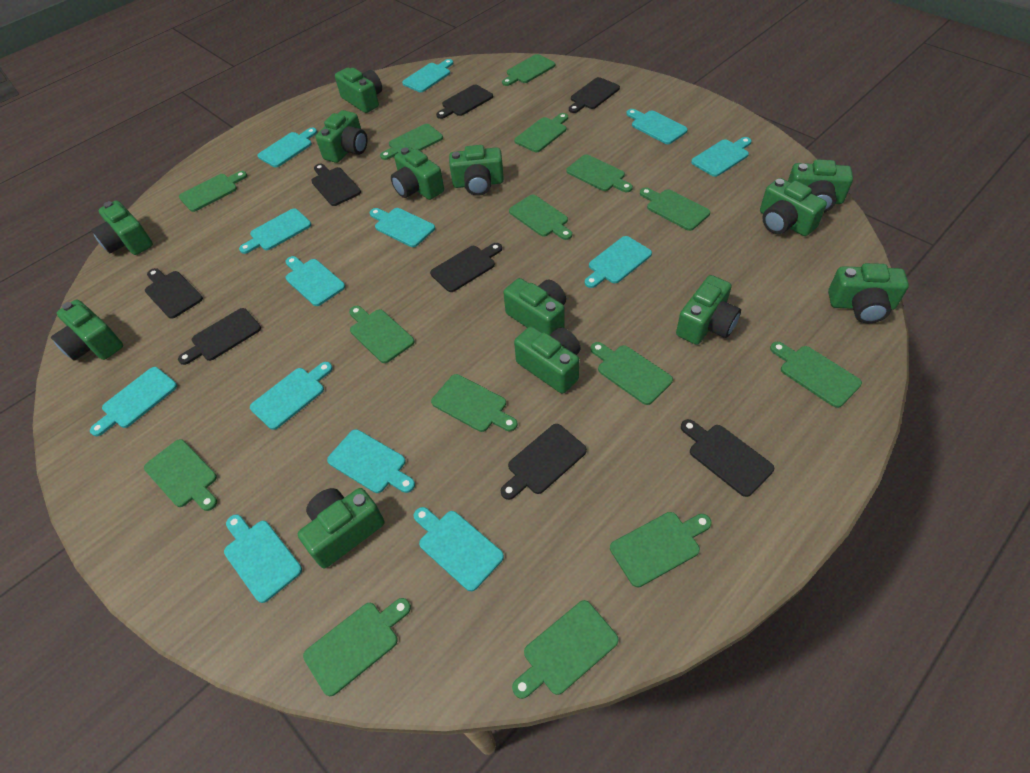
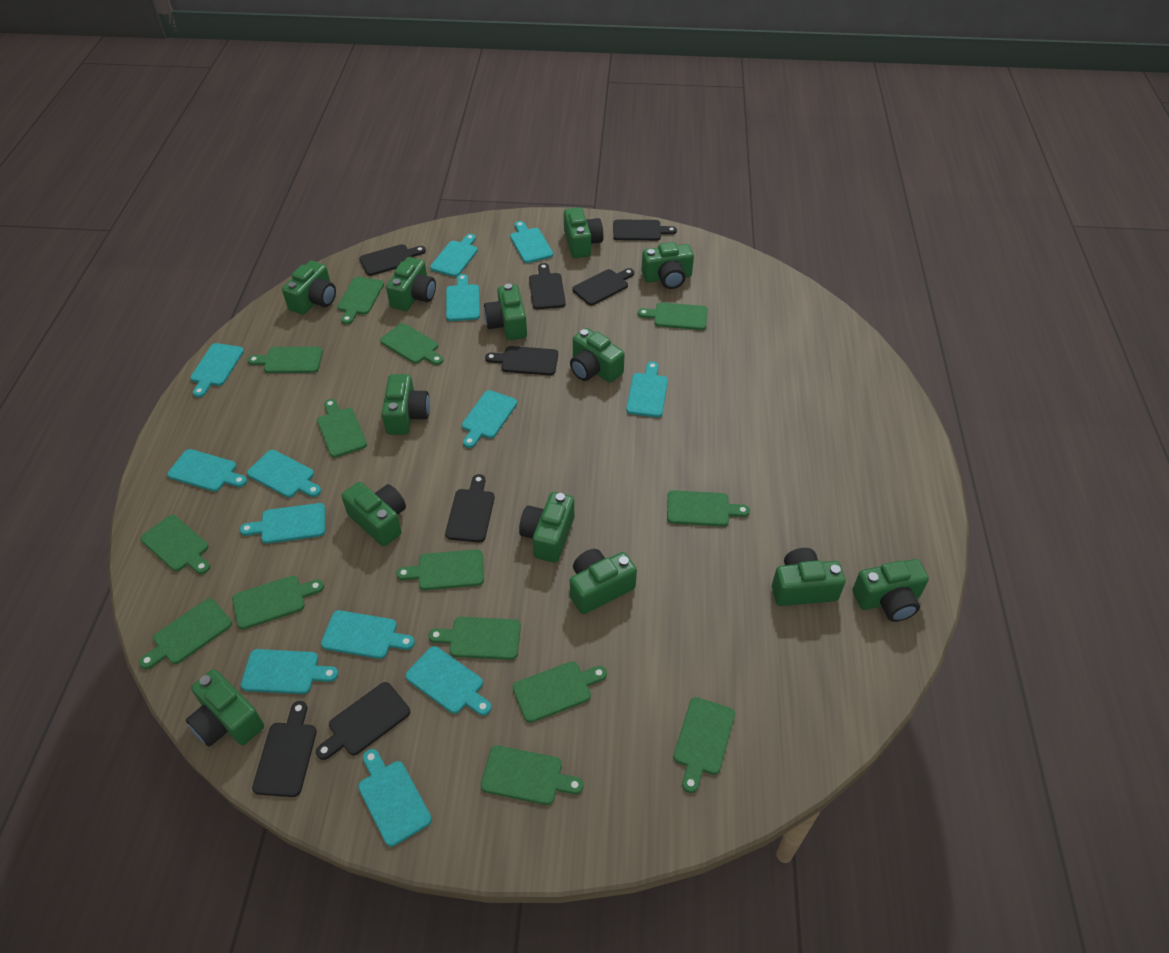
green cutting board: 15 -> 14

